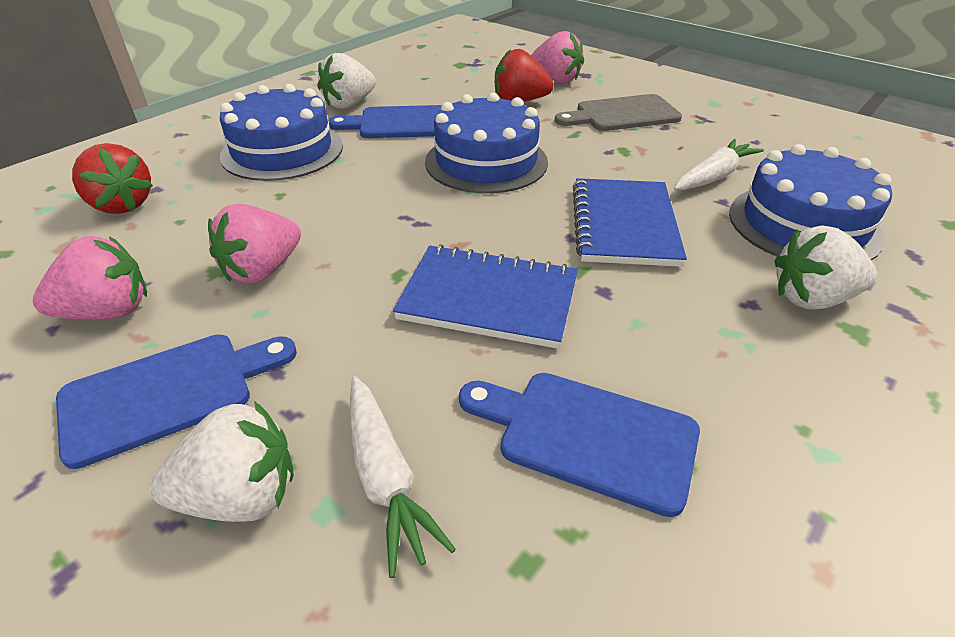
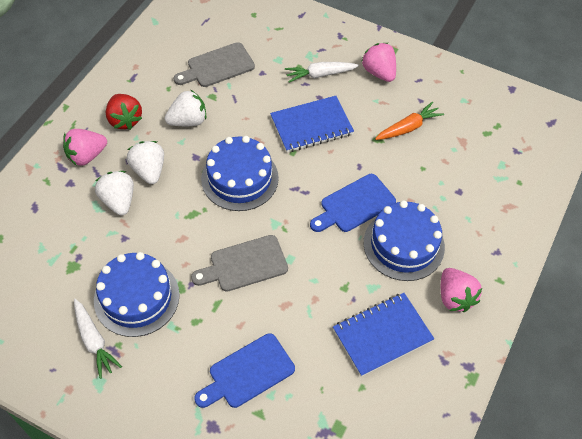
blue cutting board: 3 -> 2
grey cutting board: 1 -> 2
orange carrot: 0 -> 1
red strawberry: 2 -> 1

